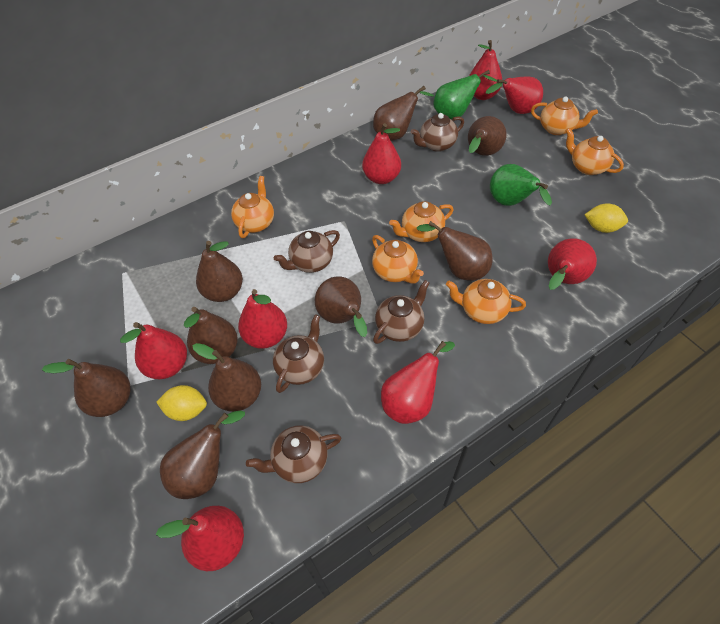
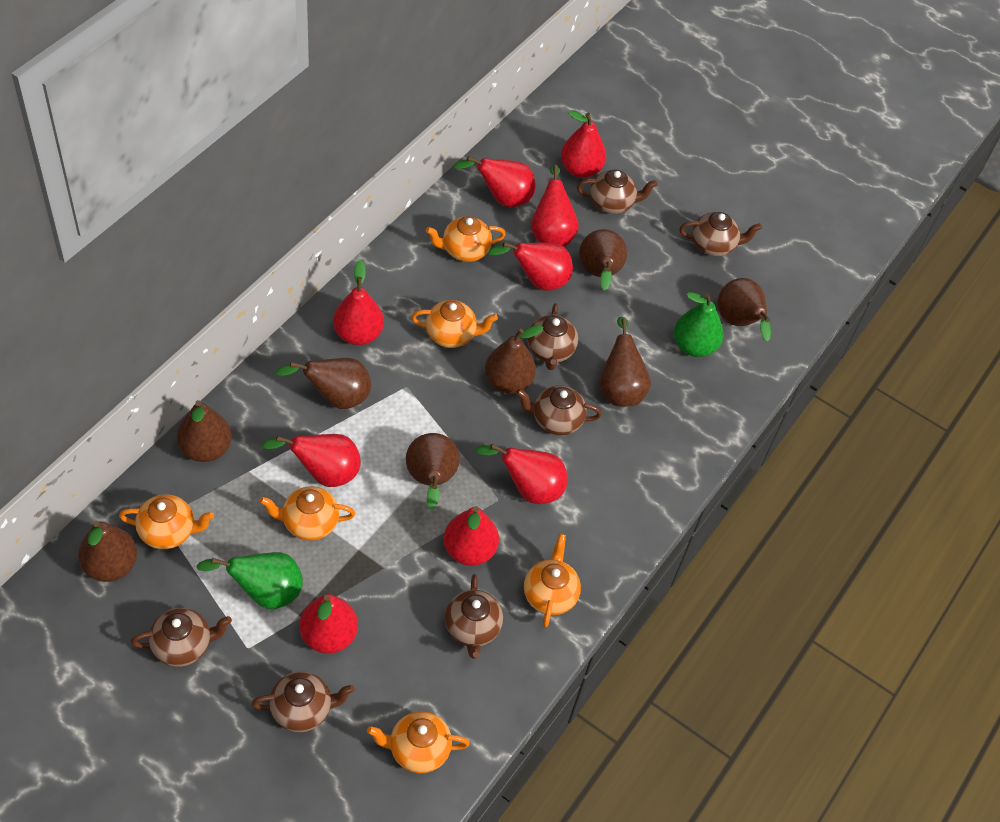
brown pear: 9 -> 8
brown teapot: 5 -> 7
red pear: 8 -> 9
yellow lemon: 2 -> 0

